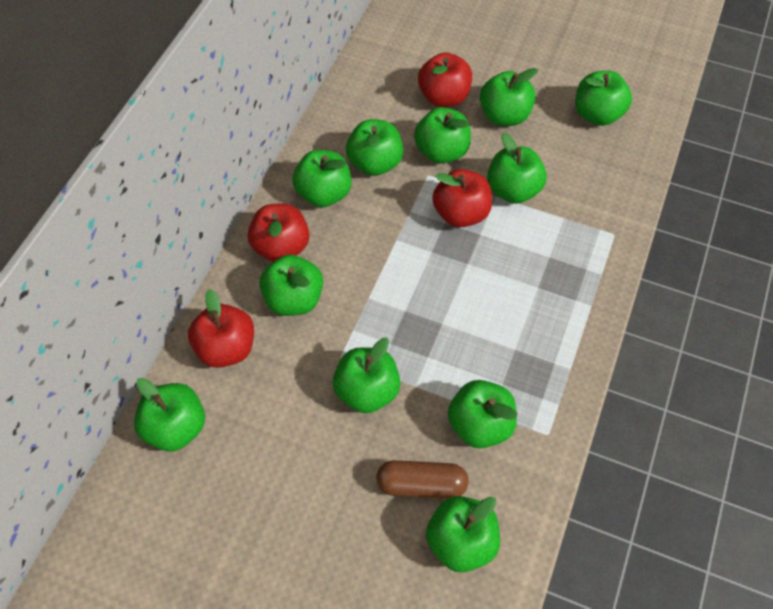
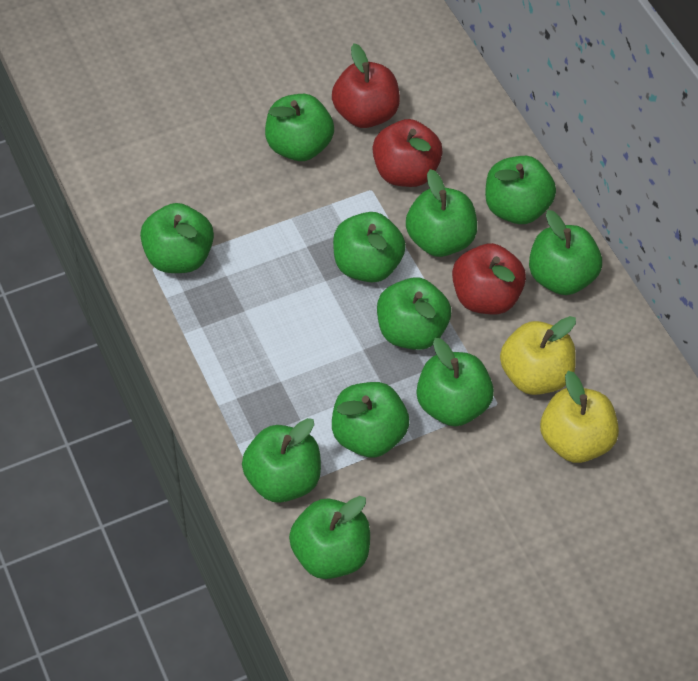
brown capsule: 1 -> 0
red apple: 4 -> 3
yellow apple: 0 -> 2

